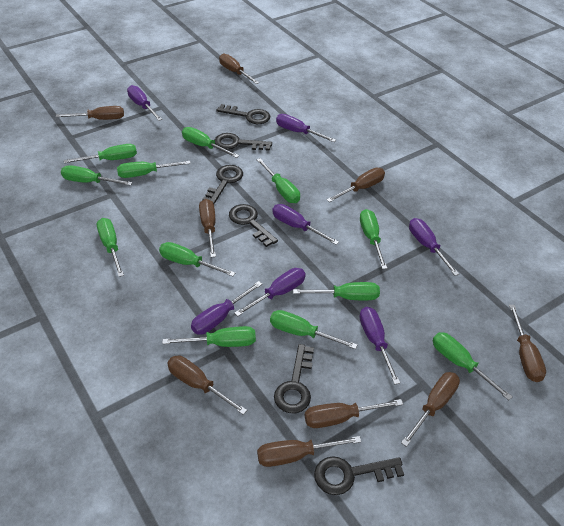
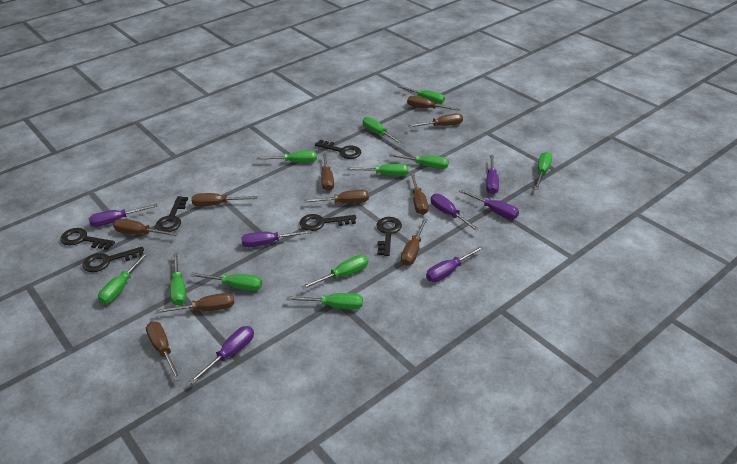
brown screwdriver: 9 -> 10
green screwdriver: 12 -> 11

